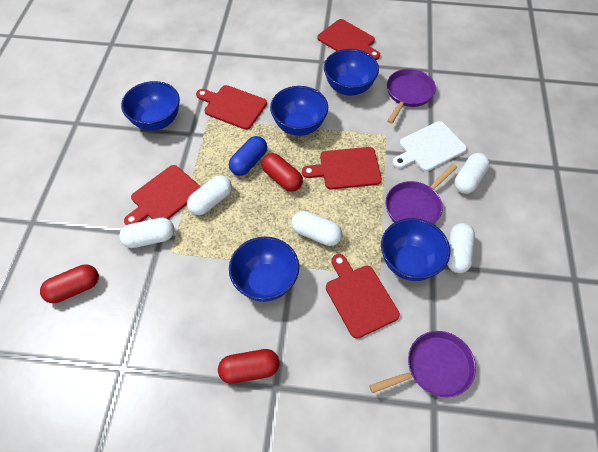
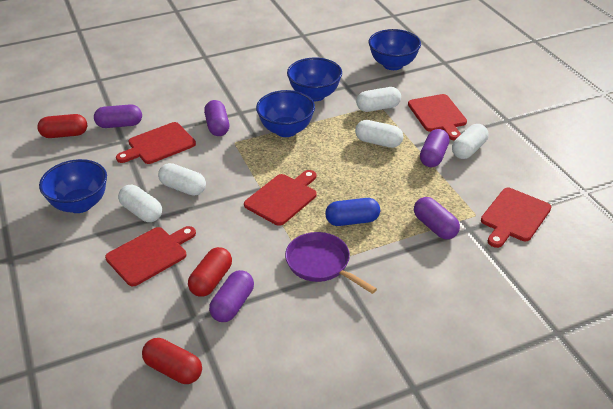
blue bowl: 5 -> 4
purple capsule: 0 -> 5
purple pan: 3 -> 1
white cutting board: 1 -> 0

